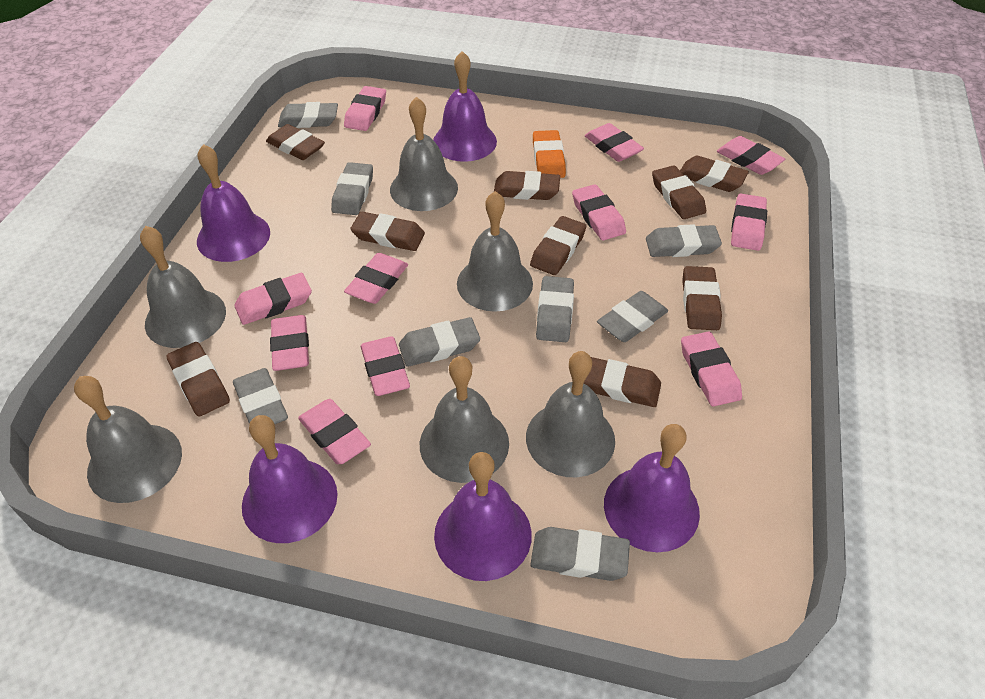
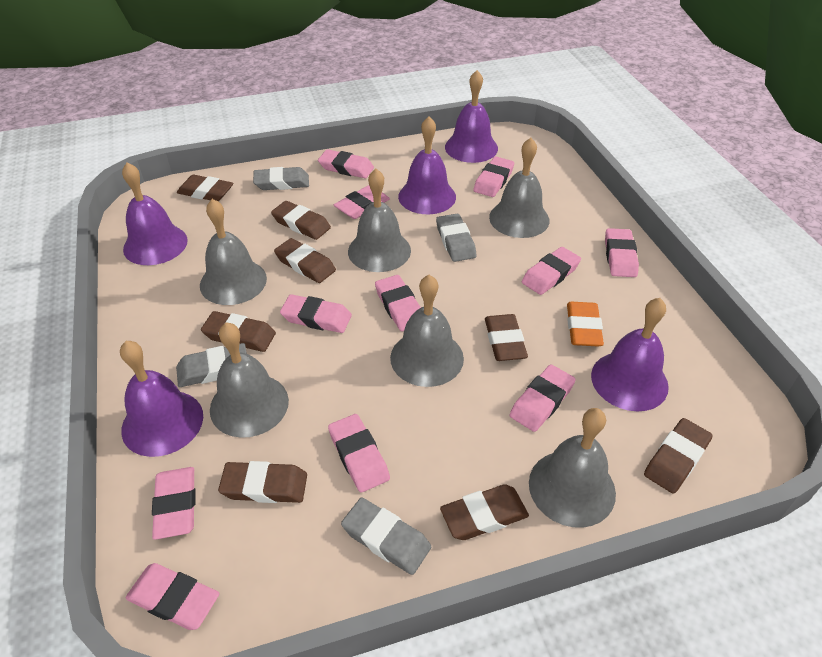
brown eraser: 9 -> 8
grey eraser: 8 -> 4

